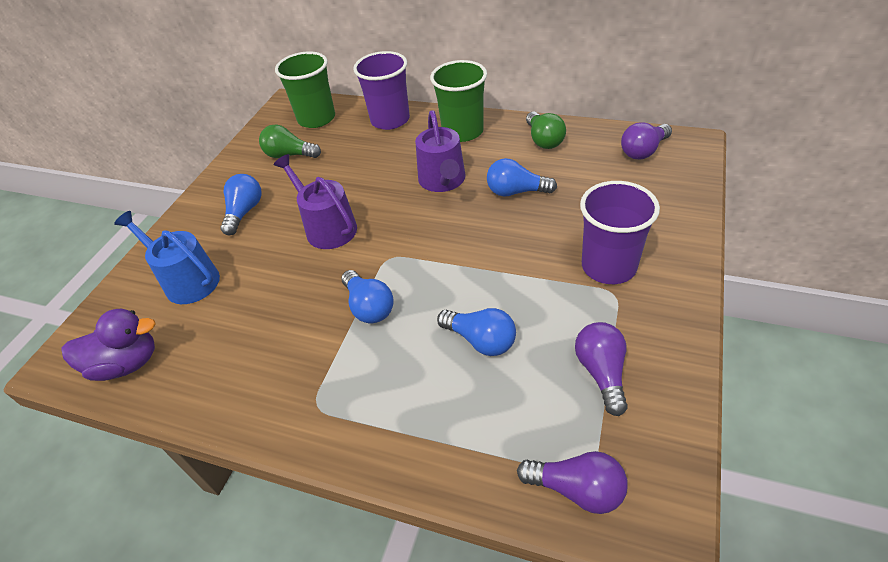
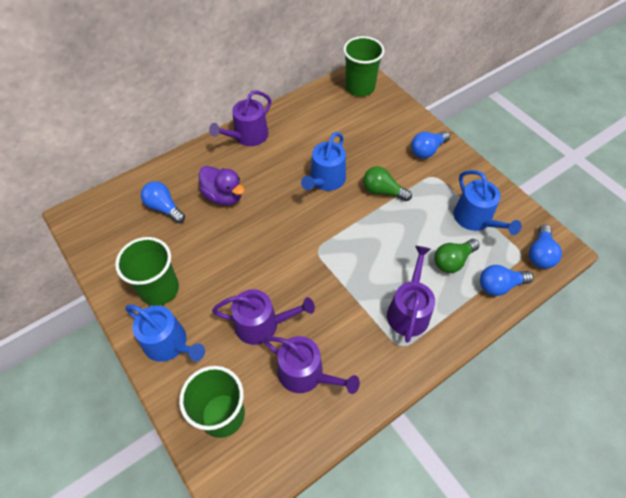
blue watering can: 1 -> 3
green cup: 2 -> 3
purple cup: 2 -> 0
purple light bulb: 3 -> 0
purple watering can: 2 -> 4

